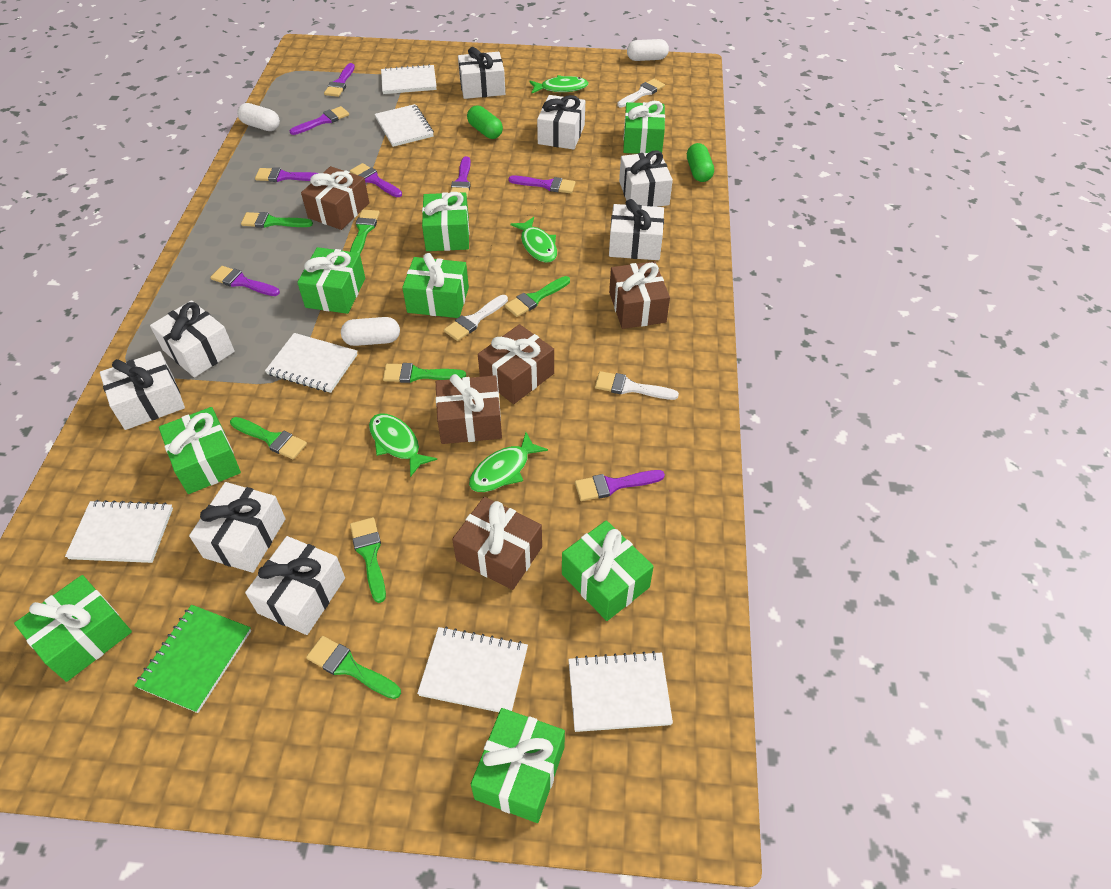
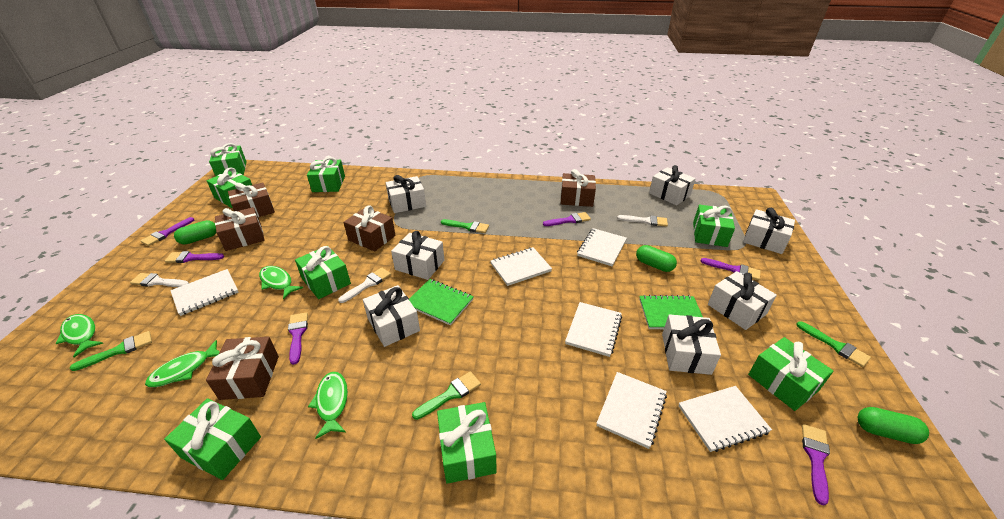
green brush: 7 -> 4
green capsule: 2 -> 3
green notebook: 1 -> 2
purple brush: 8 -> 6
white capsule: 3 -> 0
white gift: 8 -> 7

